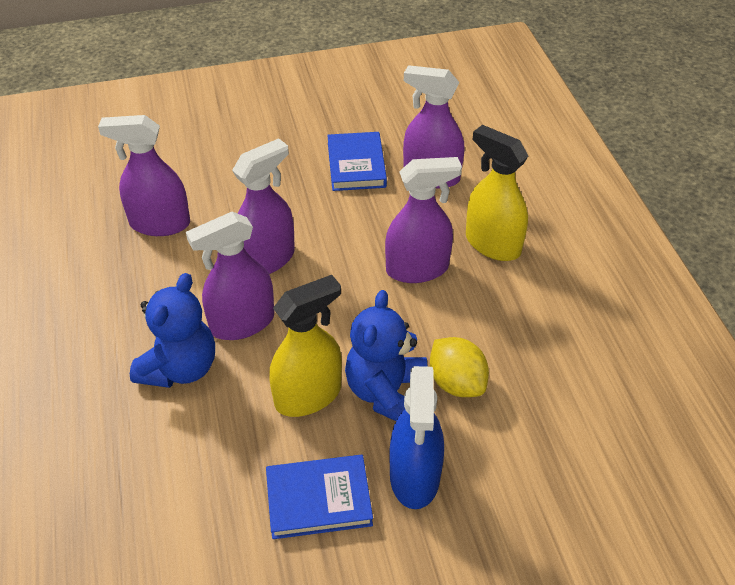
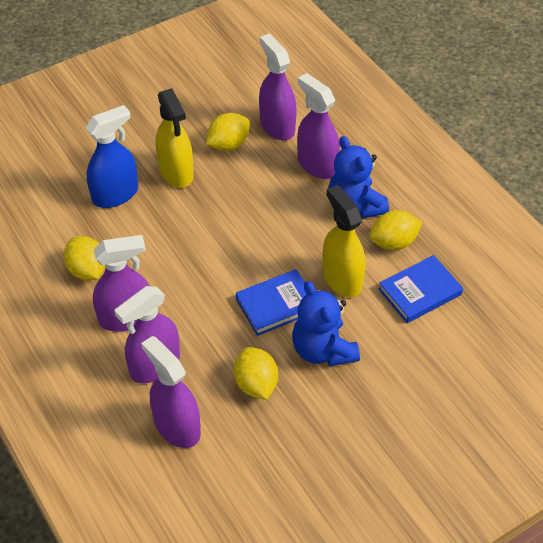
yellow lemon: 1 -> 4

